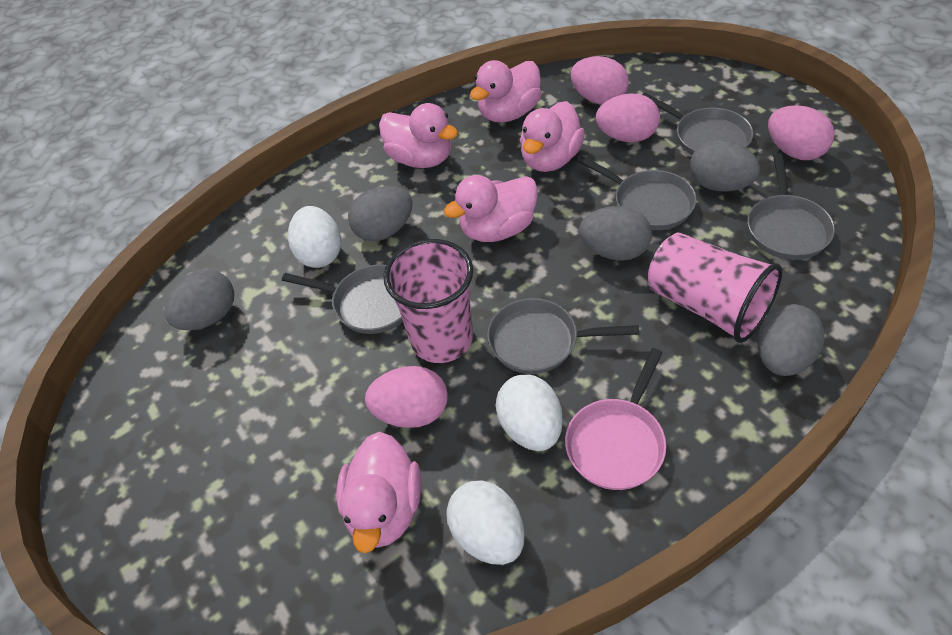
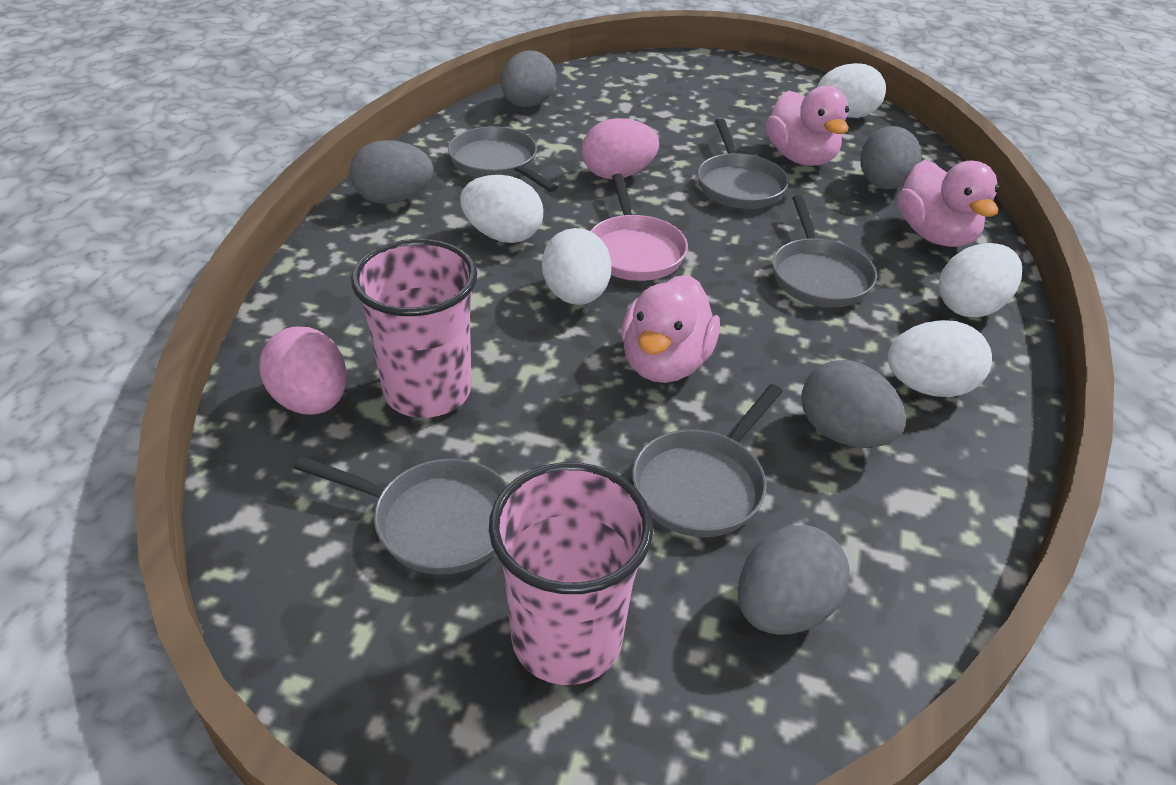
pink duck: 5 -> 3
pink egg: 4 -> 2
white egg: 3 -> 5

